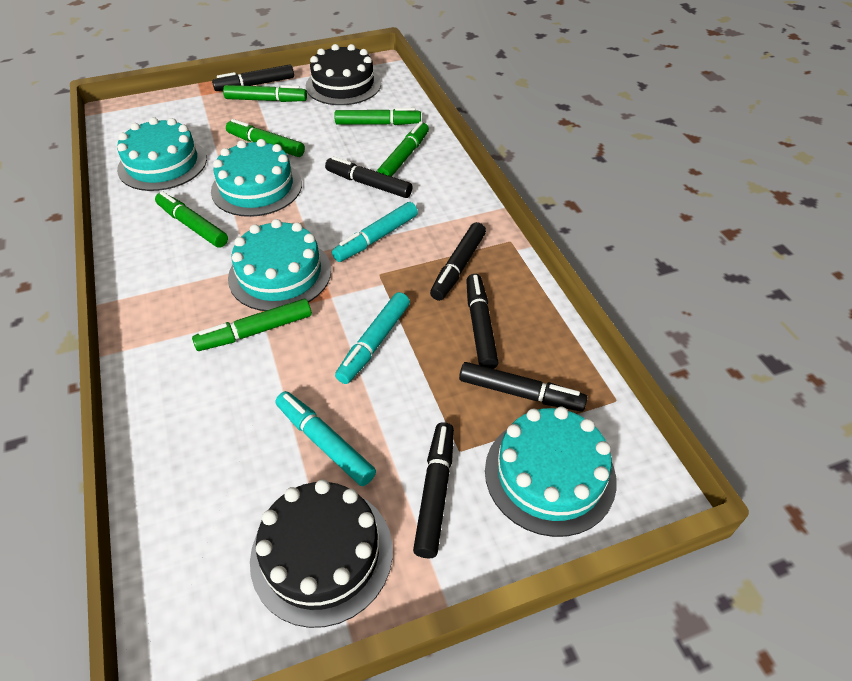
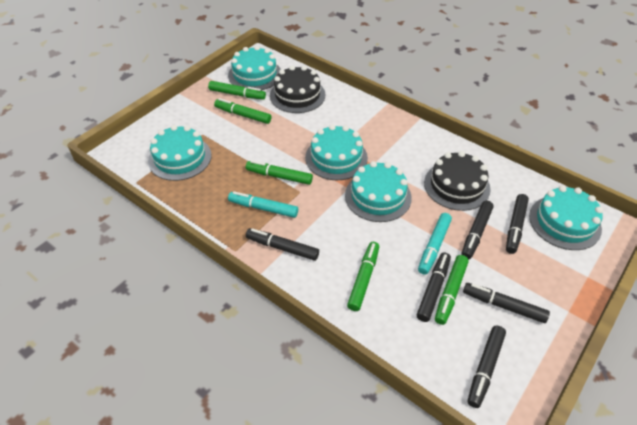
green marker: 6 -> 5
turquoise cake: 4 -> 5
turquoise marker: 3 -> 2

